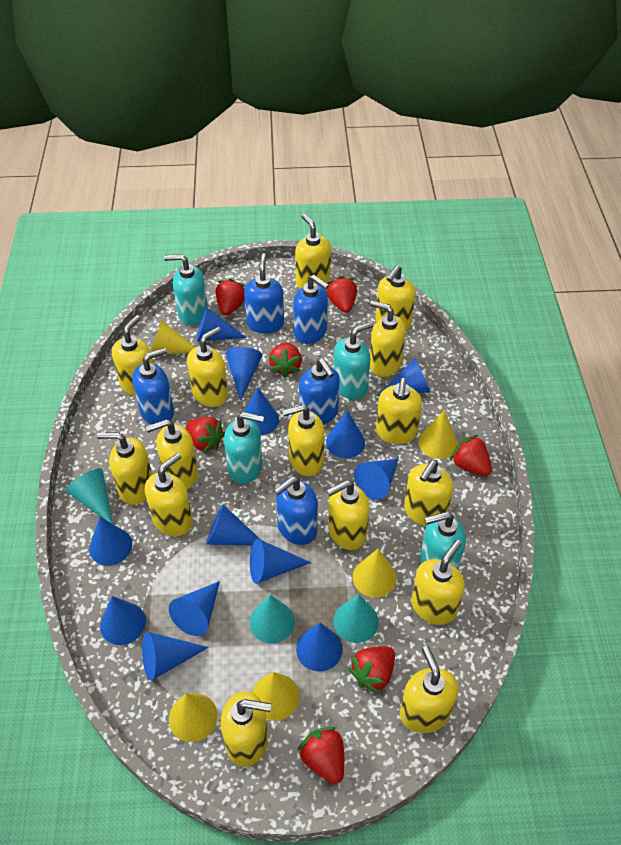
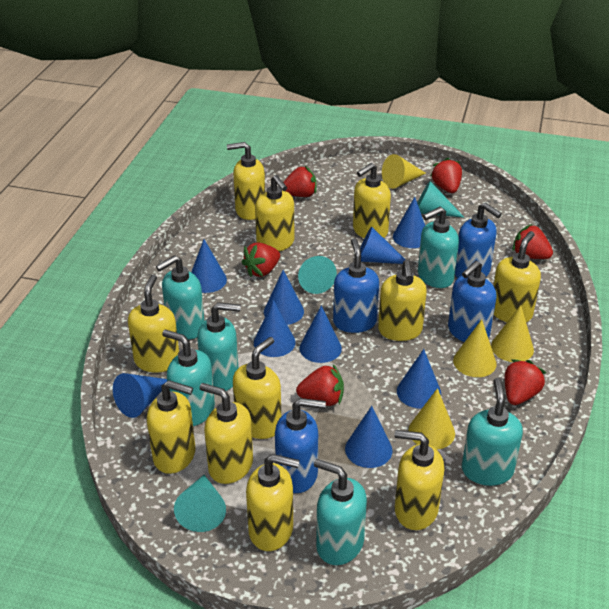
blue cone: 13 -> 9
blue soap dispenser: 5 -> 4
red strawberry: 7 -> 6
turquoise soap dispenser: 4 -> 6
yellow cone: 5 -> 4
yellow soap dispenser: 15 -> 11

